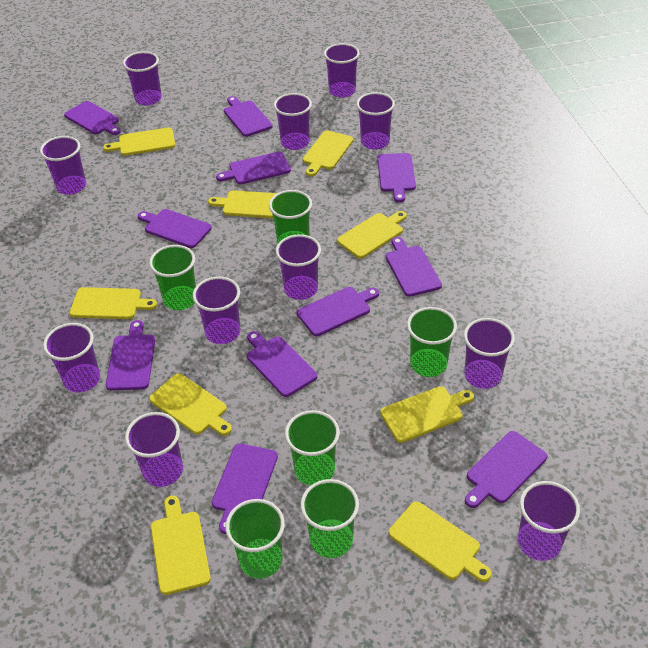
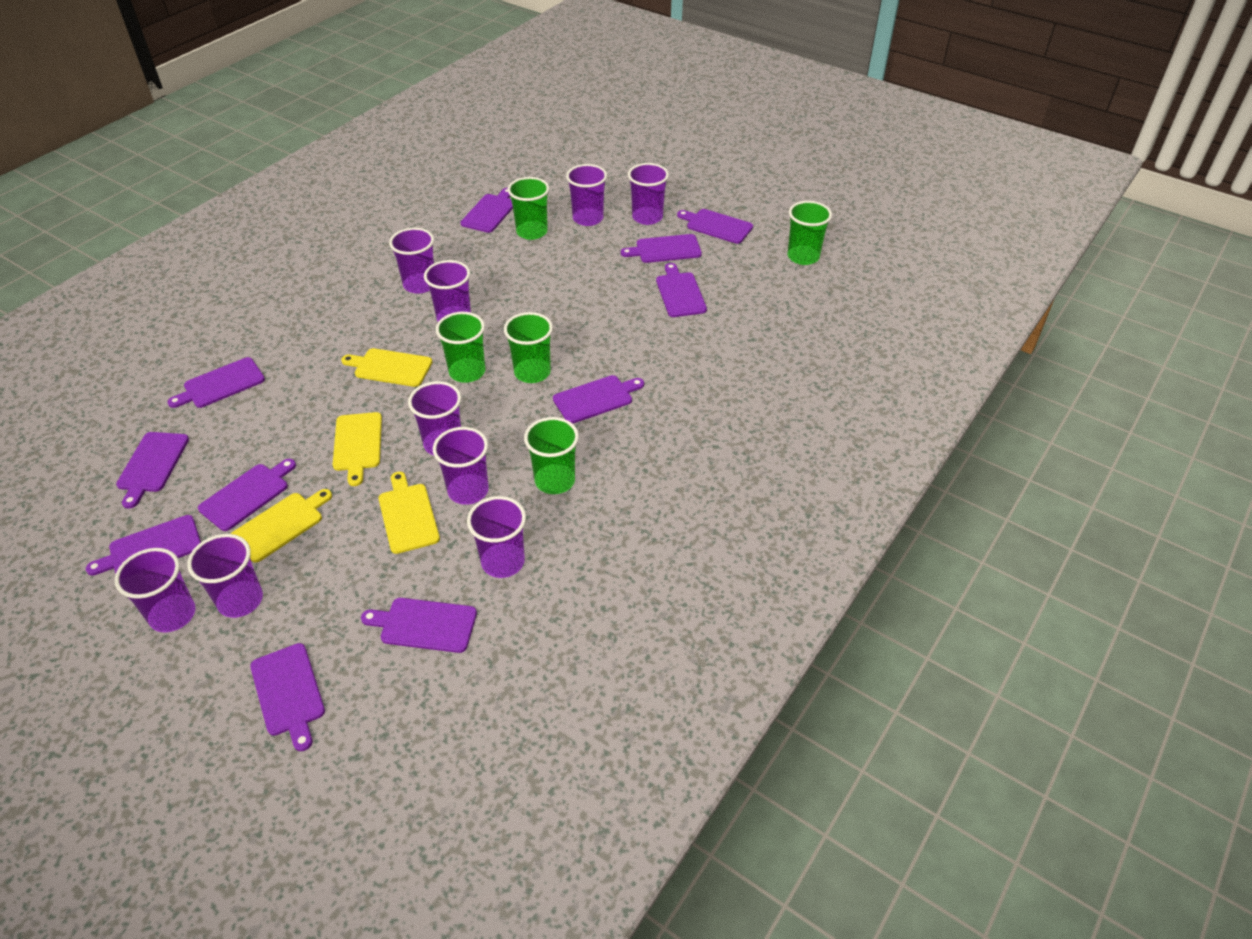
green cup: 6 -> 5
purple cup: 11 -> 9
yellow cutting board: 9 -> 4

